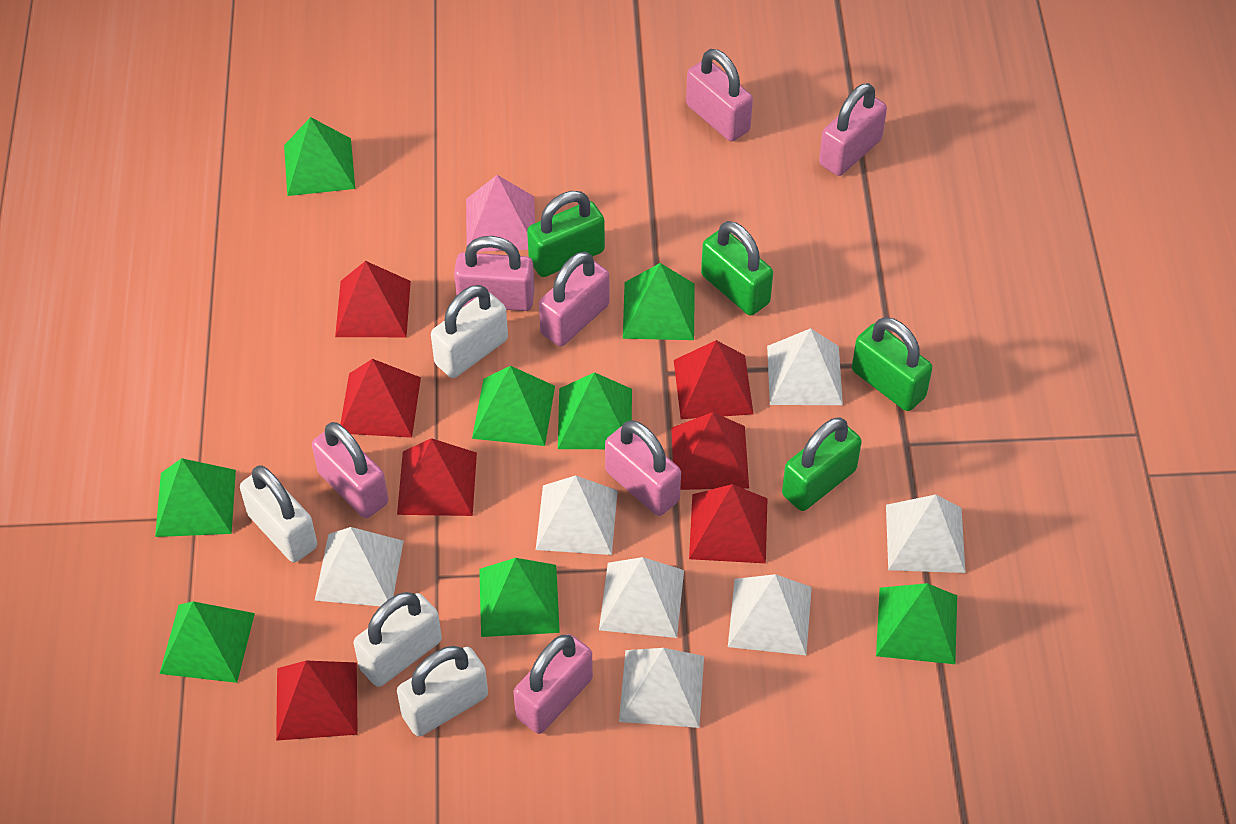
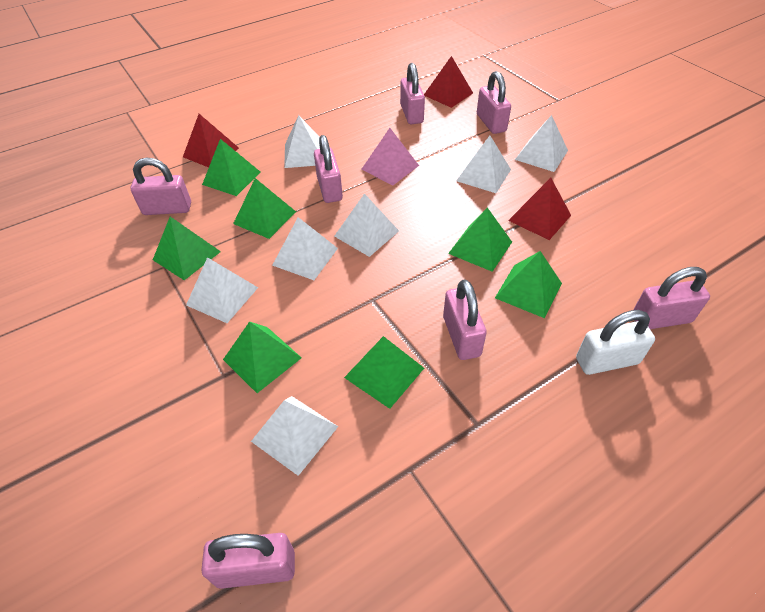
green padlock: 4 -> 0
green pyramid: 8 -> 7
red pyramid: 7 -> 3
white padlock: 4 -> 1

